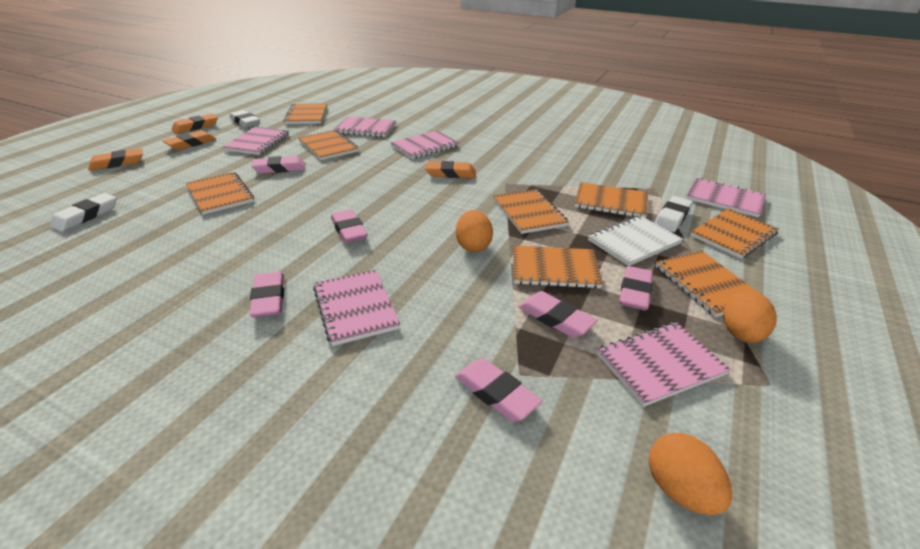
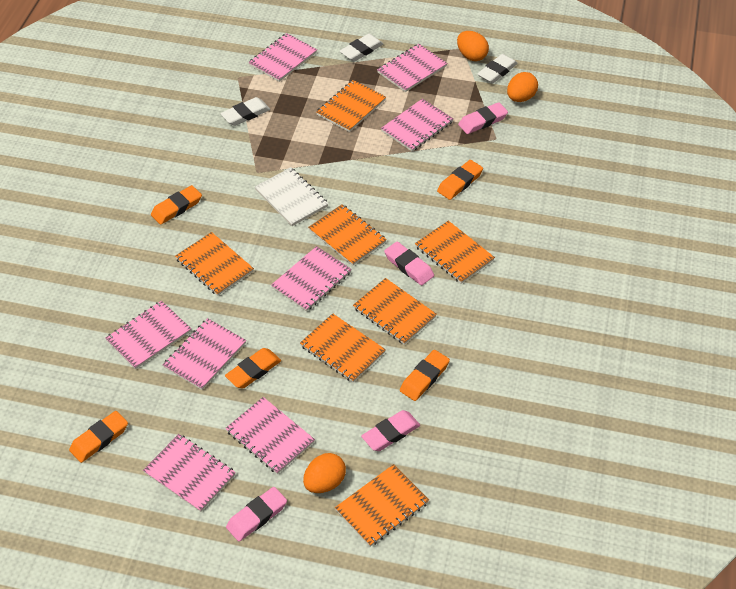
orange eraser: 4 -> 5
orange notebook: 8 -> 7
pink eraser: 6 -> 4
pink notebook: 6 -> 8

